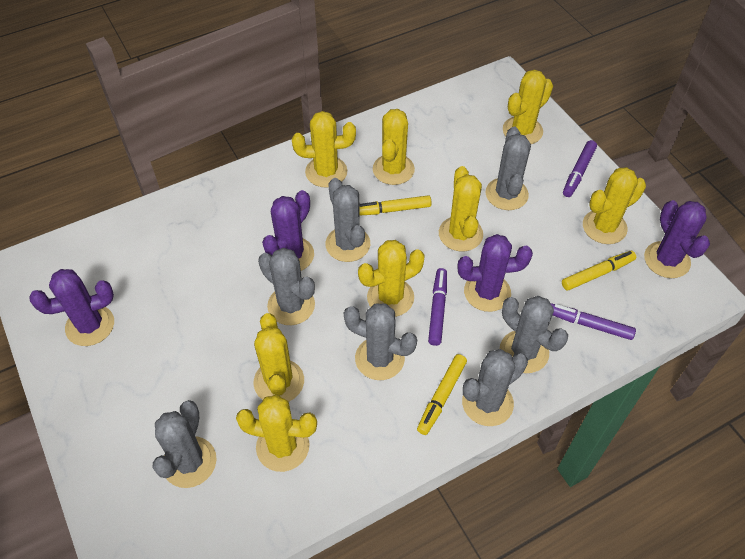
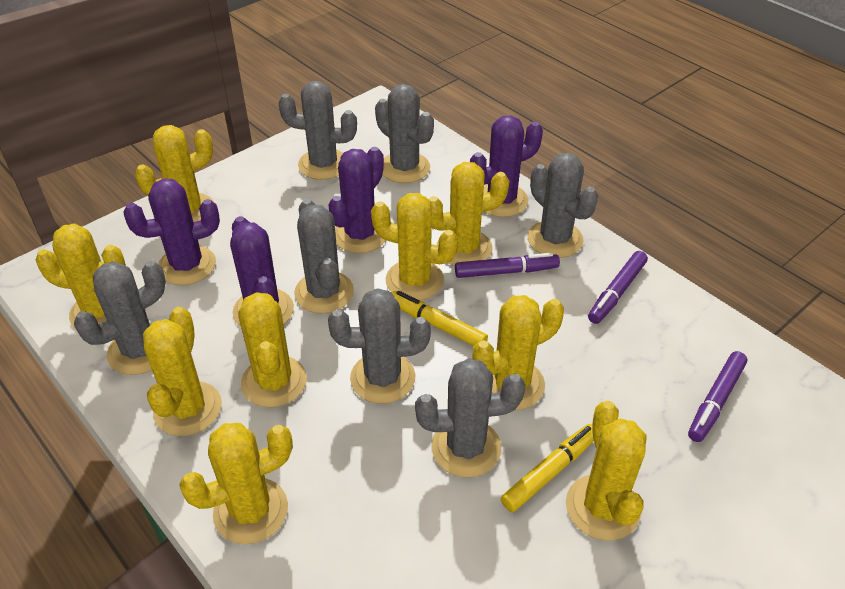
yellow cactus: 8 -> 9
yellow marker: 3 -> 2

